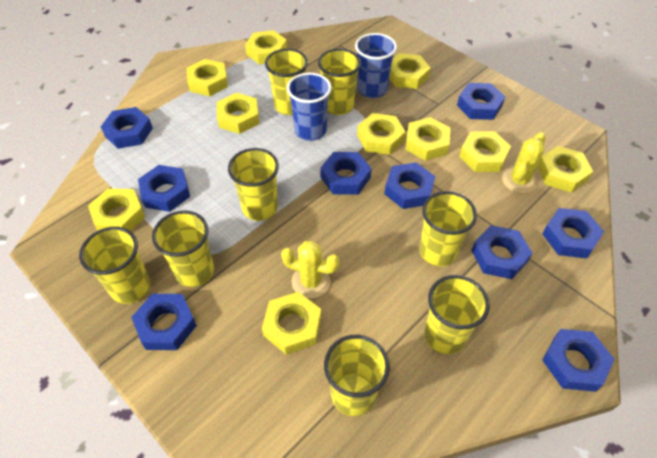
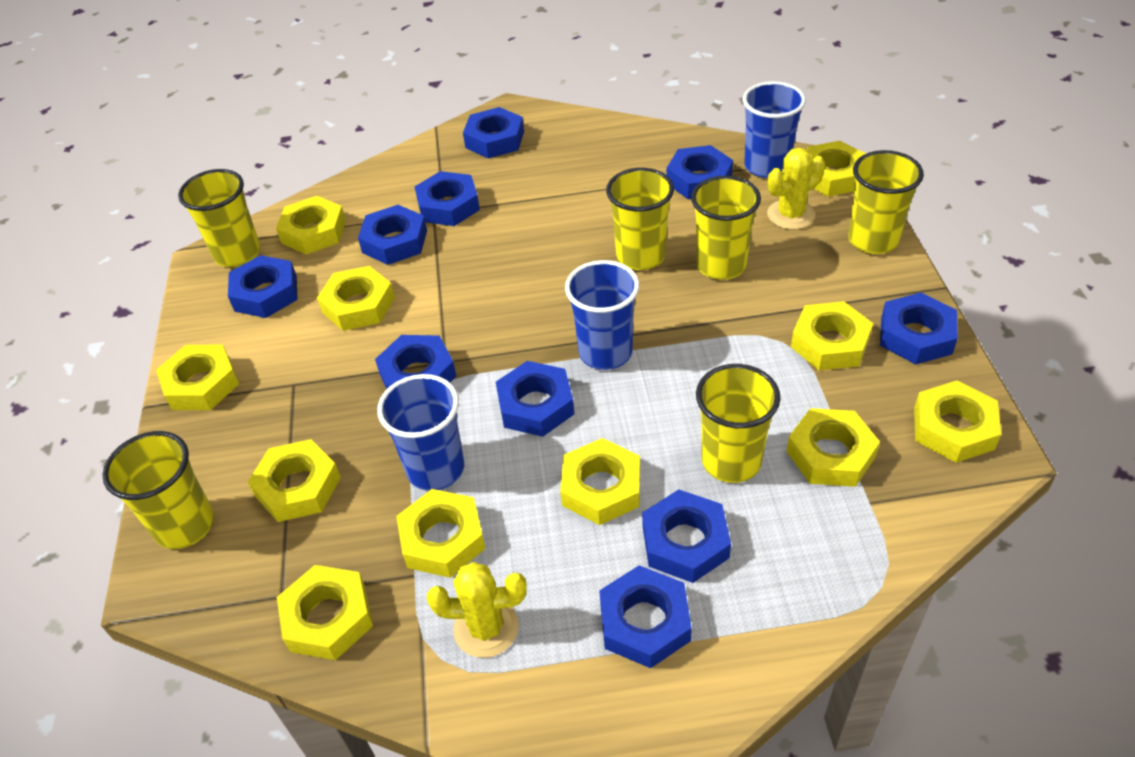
blue cup: 2 -> 3
blue nut: 9 -> 10
yellow cup: 8 -> 6
yellow nut: 10 -> 11

